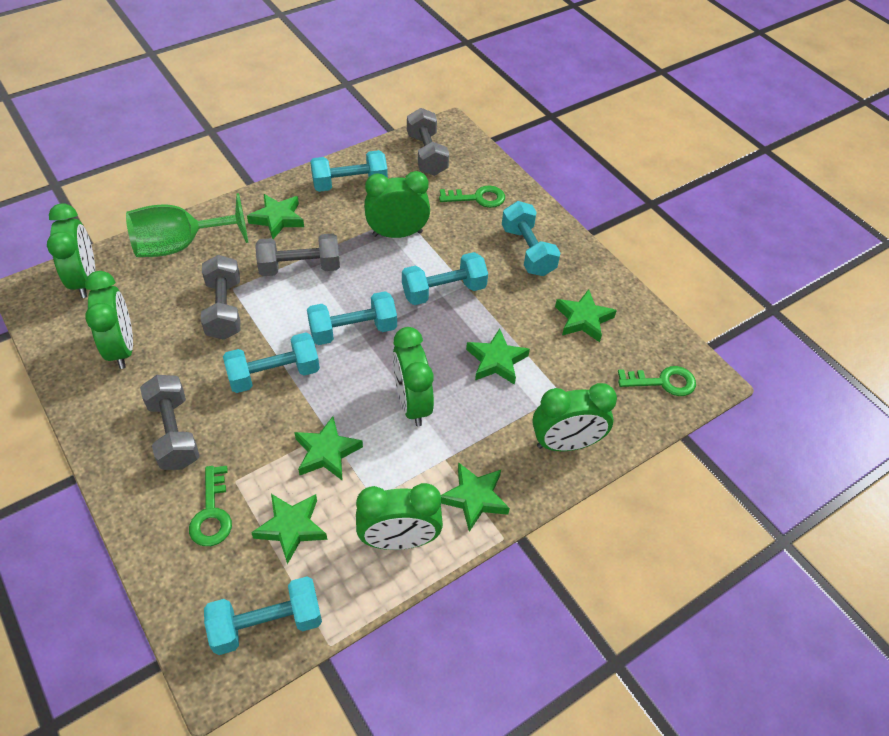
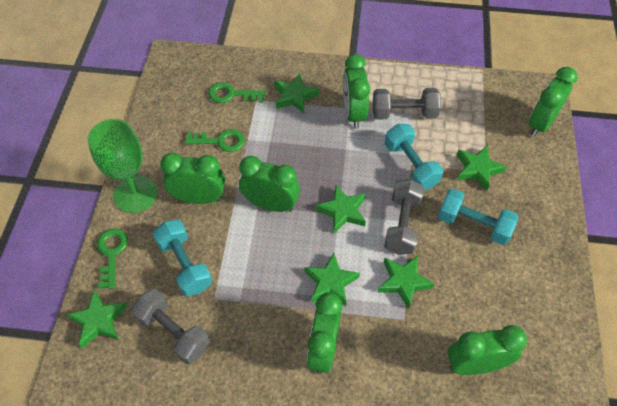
grey dumbbell: 4 -> 3
turquoise dumbbell: 6 -> 3

